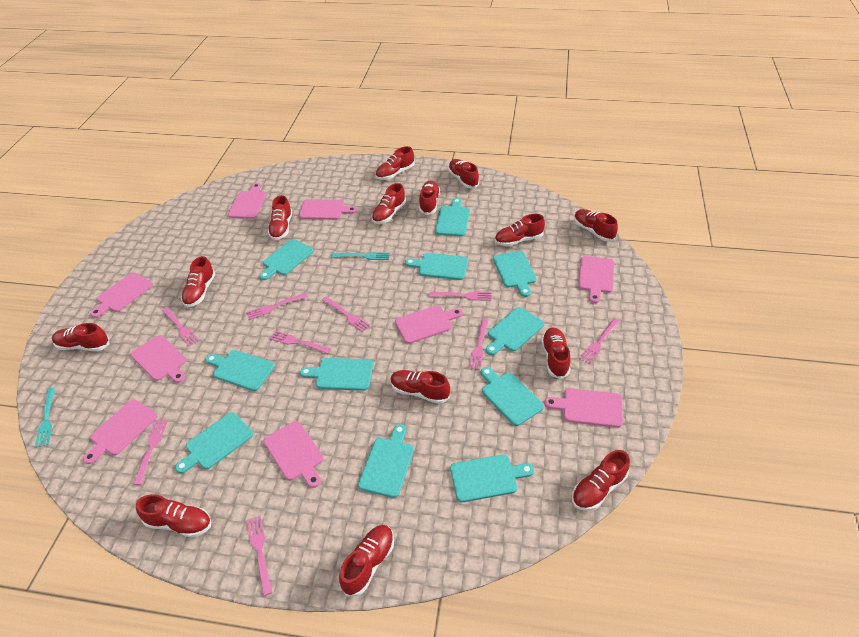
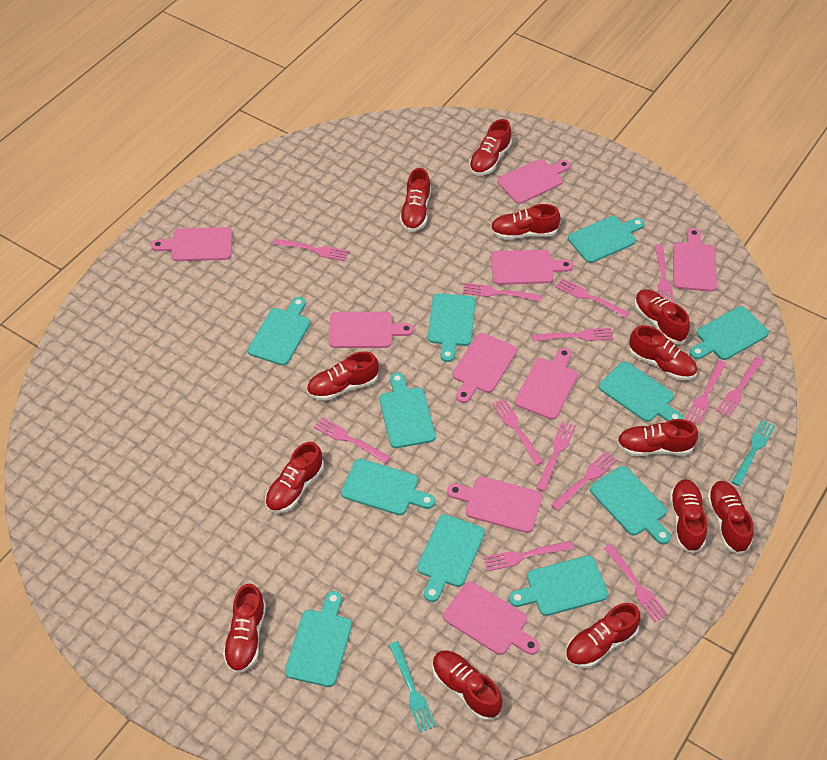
pink fork: 9 -> 13
red shoe: 14 -> 13

